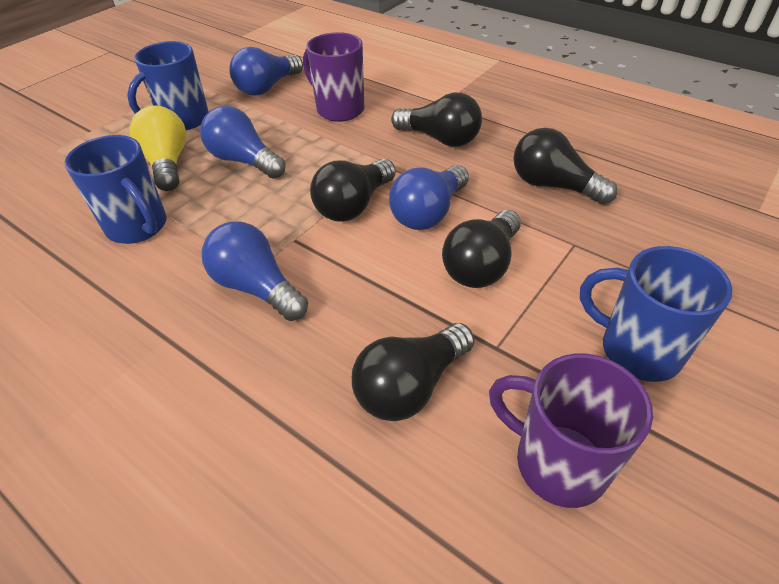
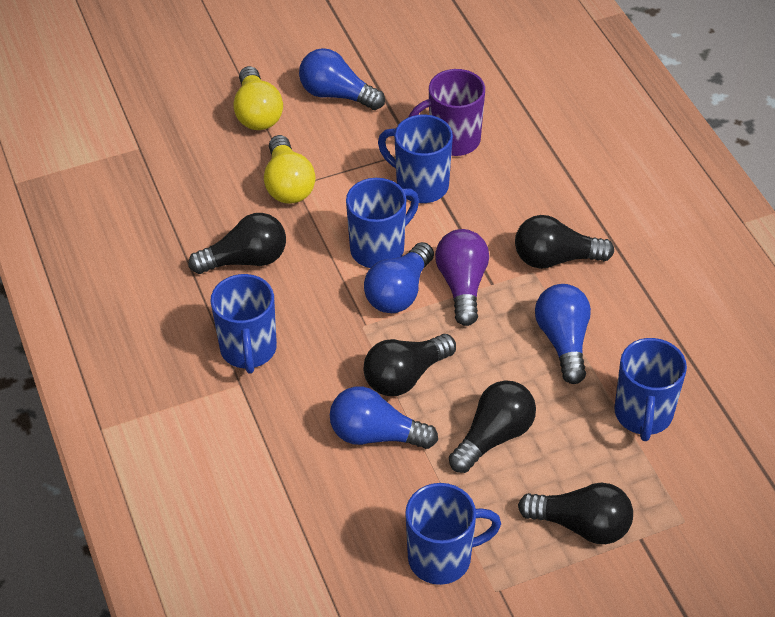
blue mug: 3 -> 5
purple light bulb: 0 -> 1
purple mug: 2 -> 1
yellow light bulb: 1 -> 2

